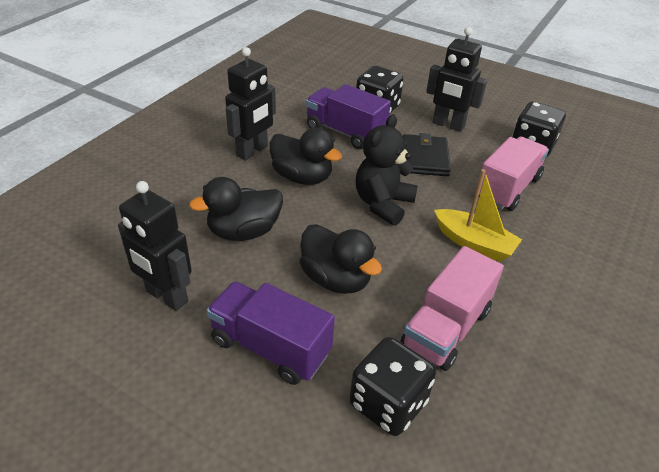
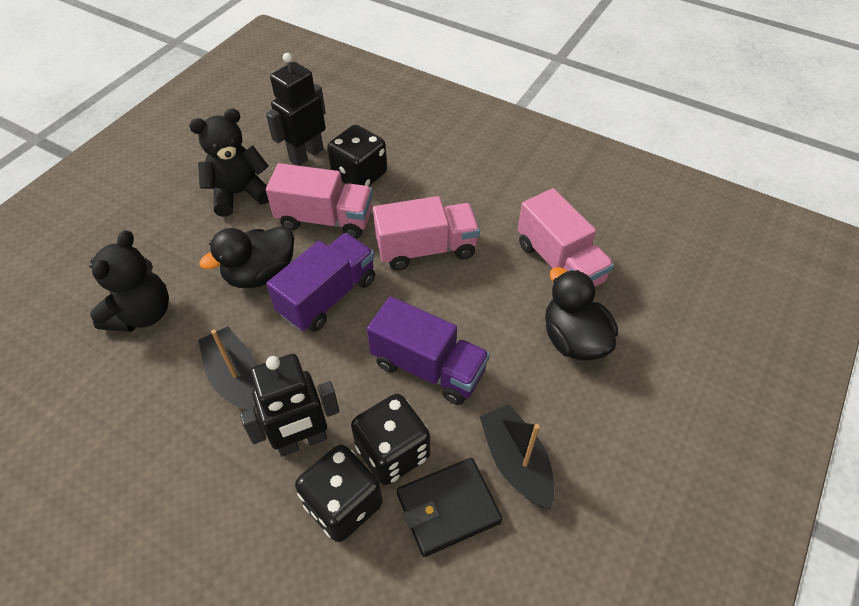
black boat: 0 -> 2
black duck: 3 -> 2
black robot: 3 -> 2
black teddy bear: 1 -> 2
pink truck: 2 -> 3
yellow boat: 1 -> 0

